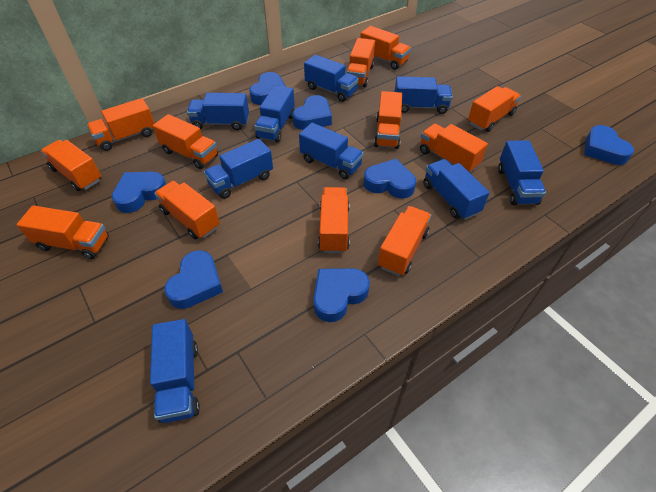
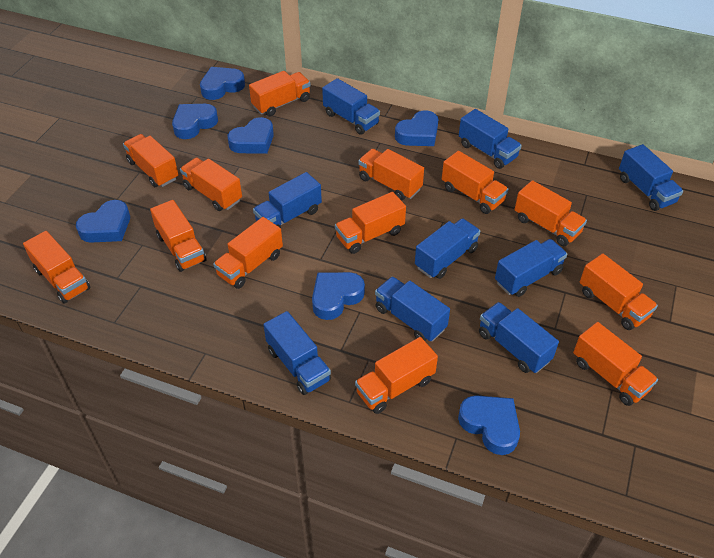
orange truck: 12 -> 13

